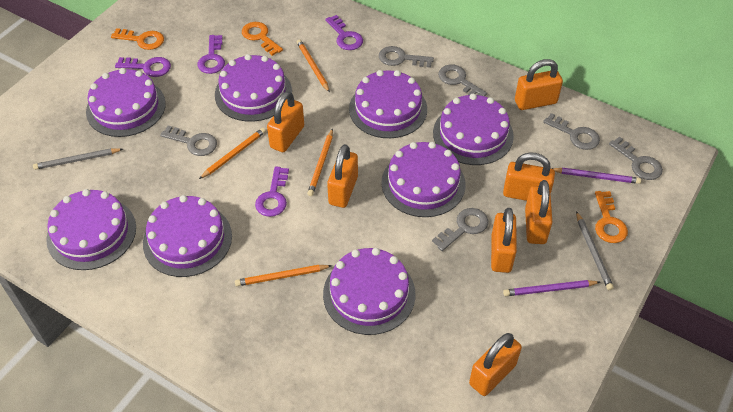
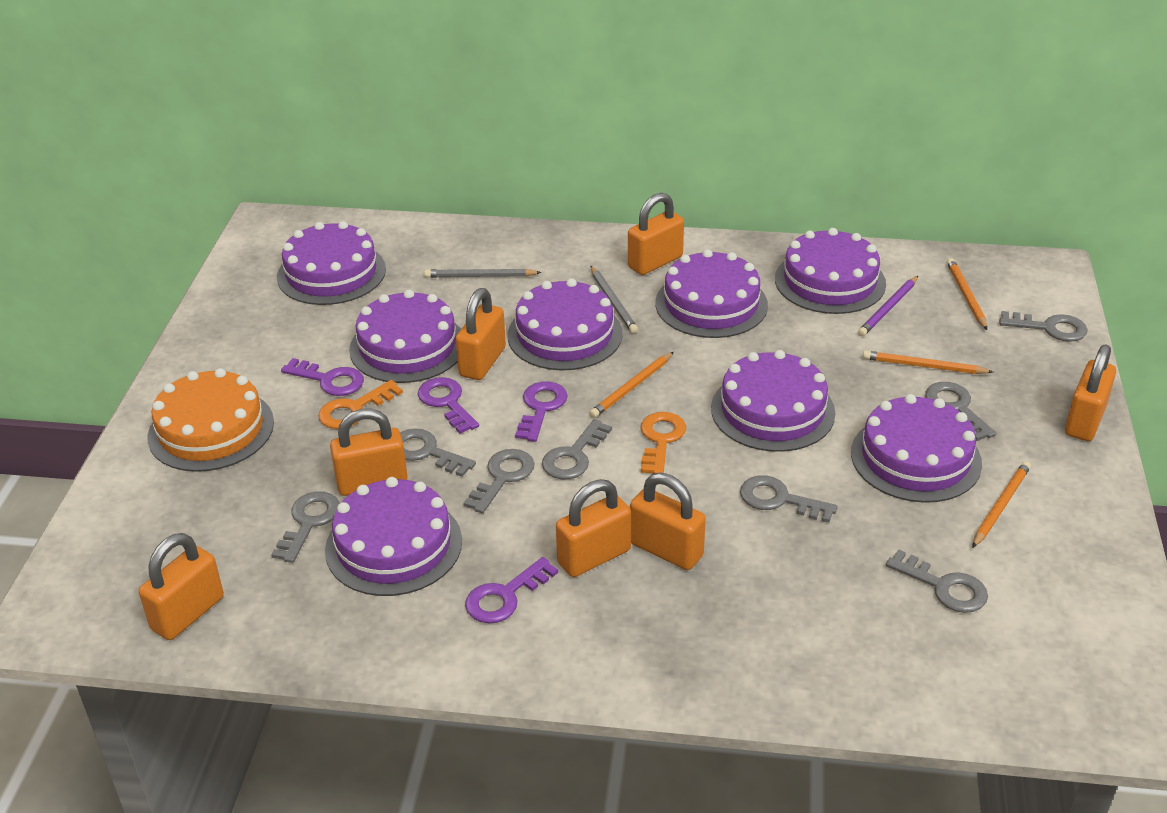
grey key: 6 -> 8
orange cake: 0 -> 1
orange key: 3 -> 2
purple pencil: 2 -> 1

